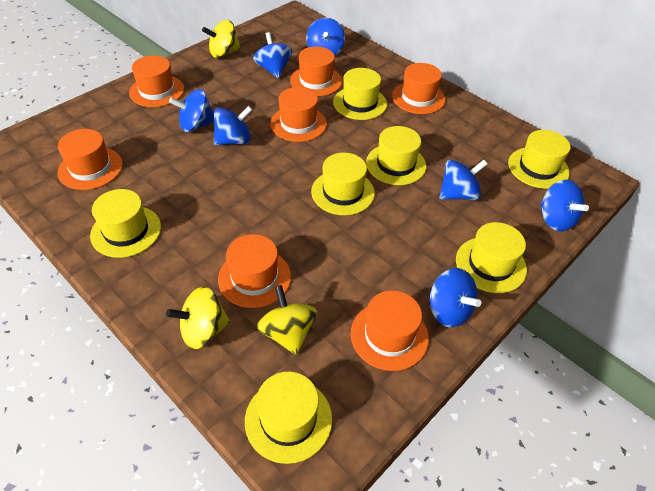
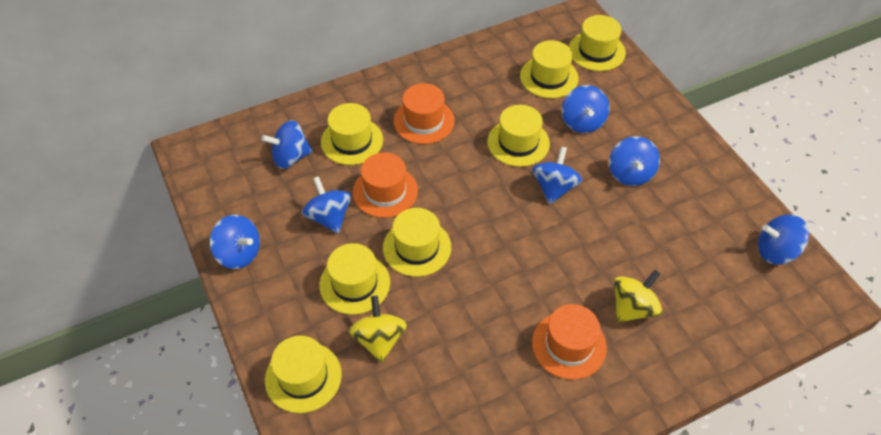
orange hat: 7 -> 3
yellow spinning top: 3 -> 2

